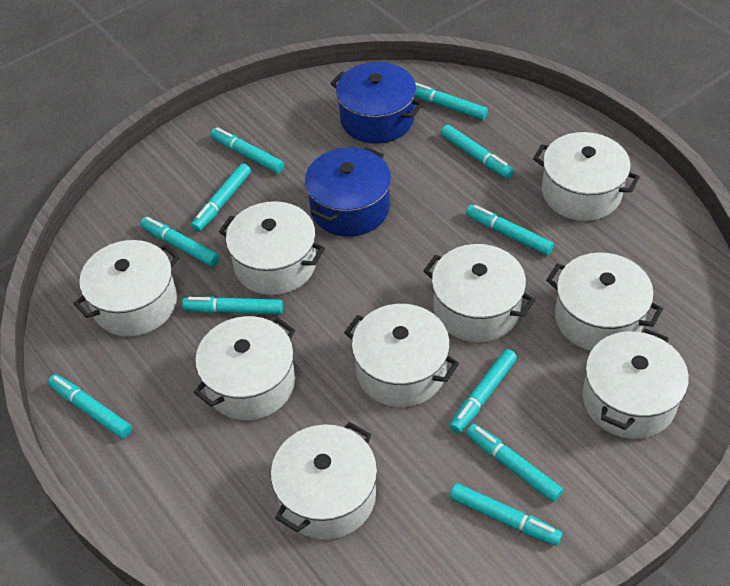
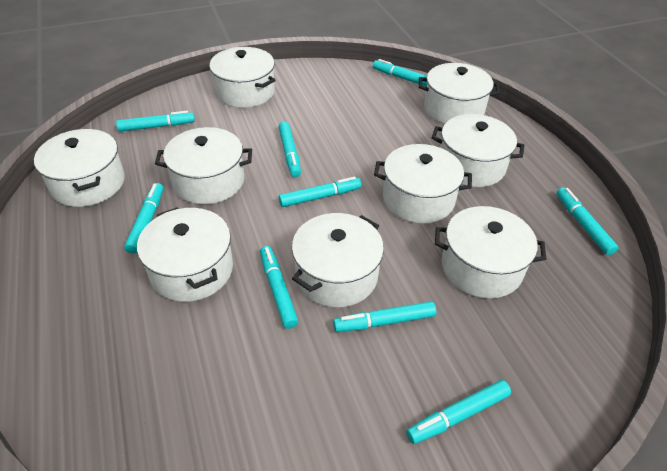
blue pot: 2 -> 0
turquoise marker: 11 -> 9

